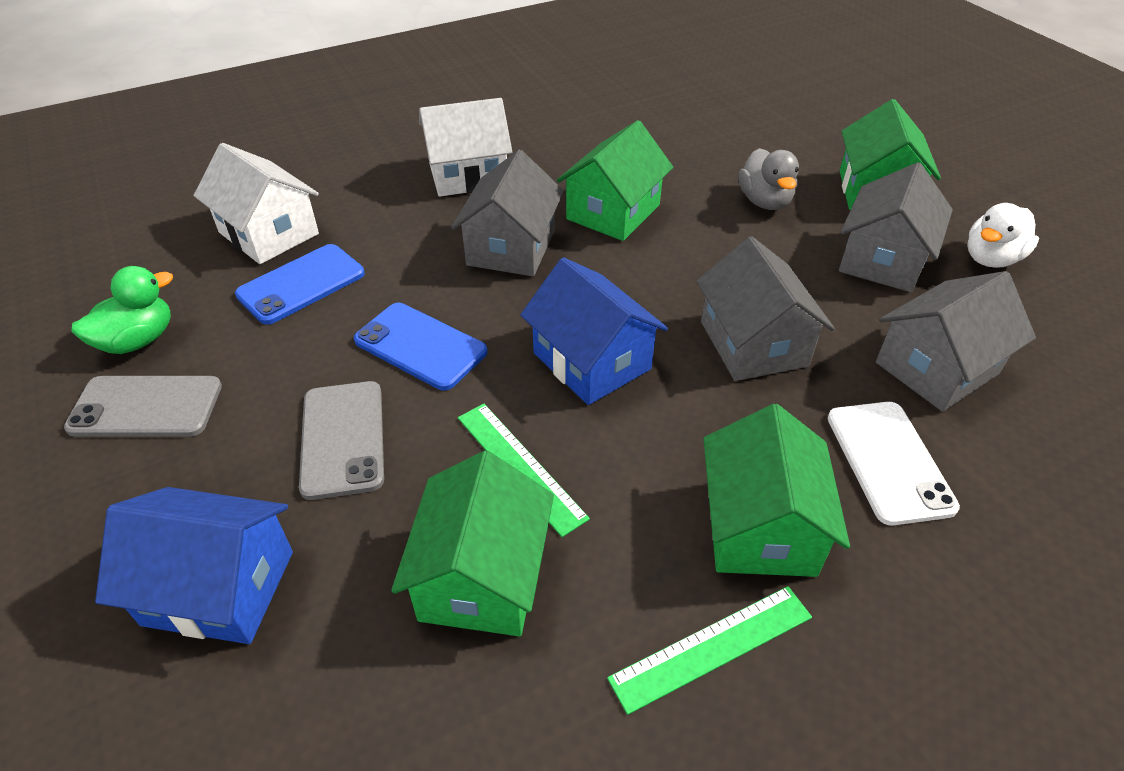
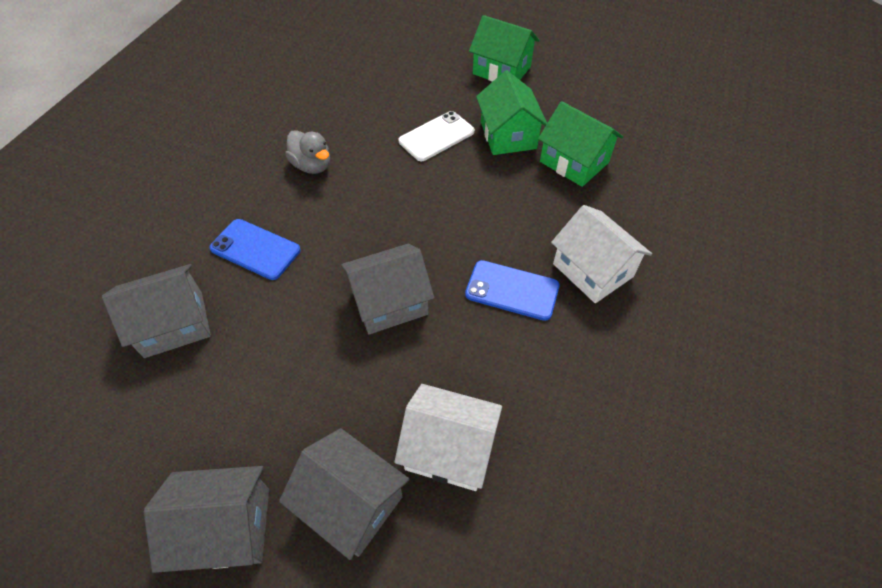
blue house: 2 -> 0
green duck: 1 -> 0
green house: 4 -> 3
green ruler: 2 -> 0
grey phone: 2 -> 0
white duck: 1 -> 0

